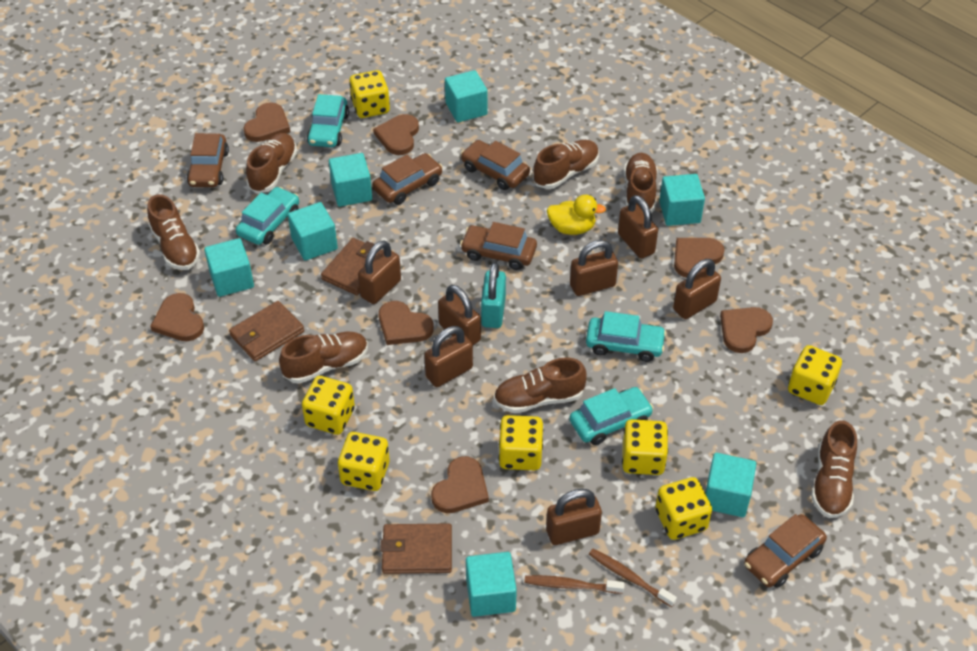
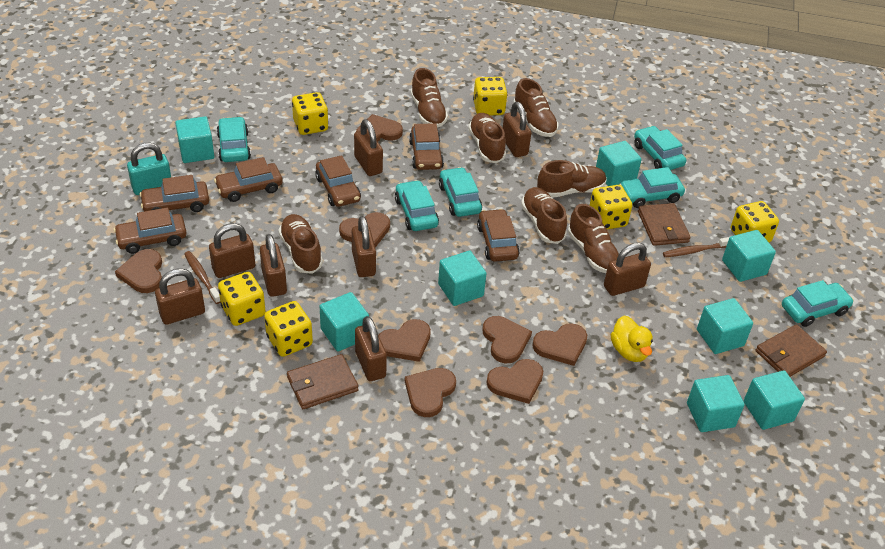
brown car: 5 -> 6
brown heart: 7 -> 8
brown padlock: 7 -> 8
turquoise car: 4 -> 6
turquoise cube: 7 -> 8
yellow dice: 7 -> 6

